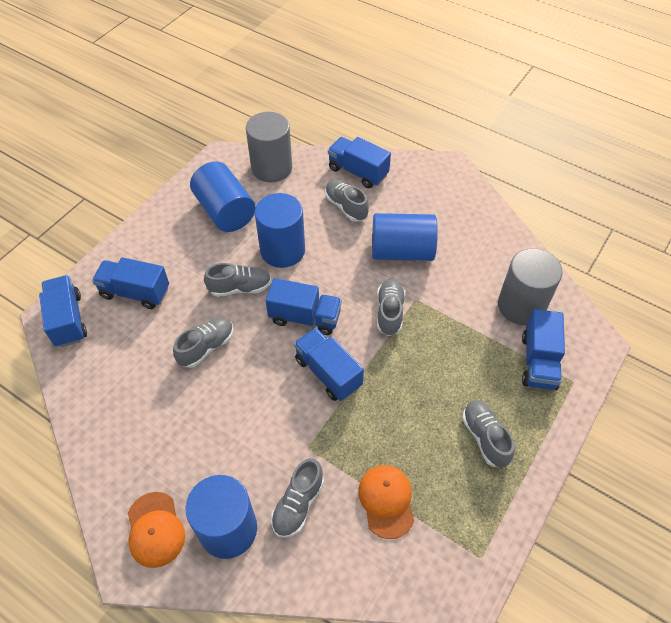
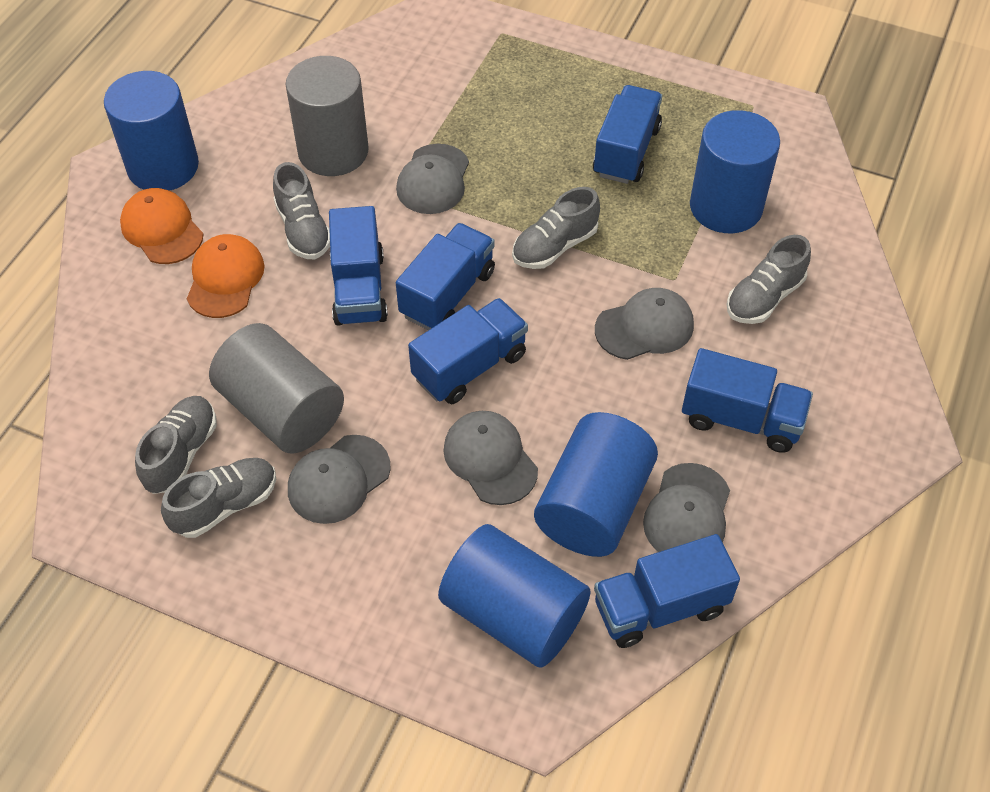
grey cap: 0 -> 5
grey shoe: 6 -> 5

